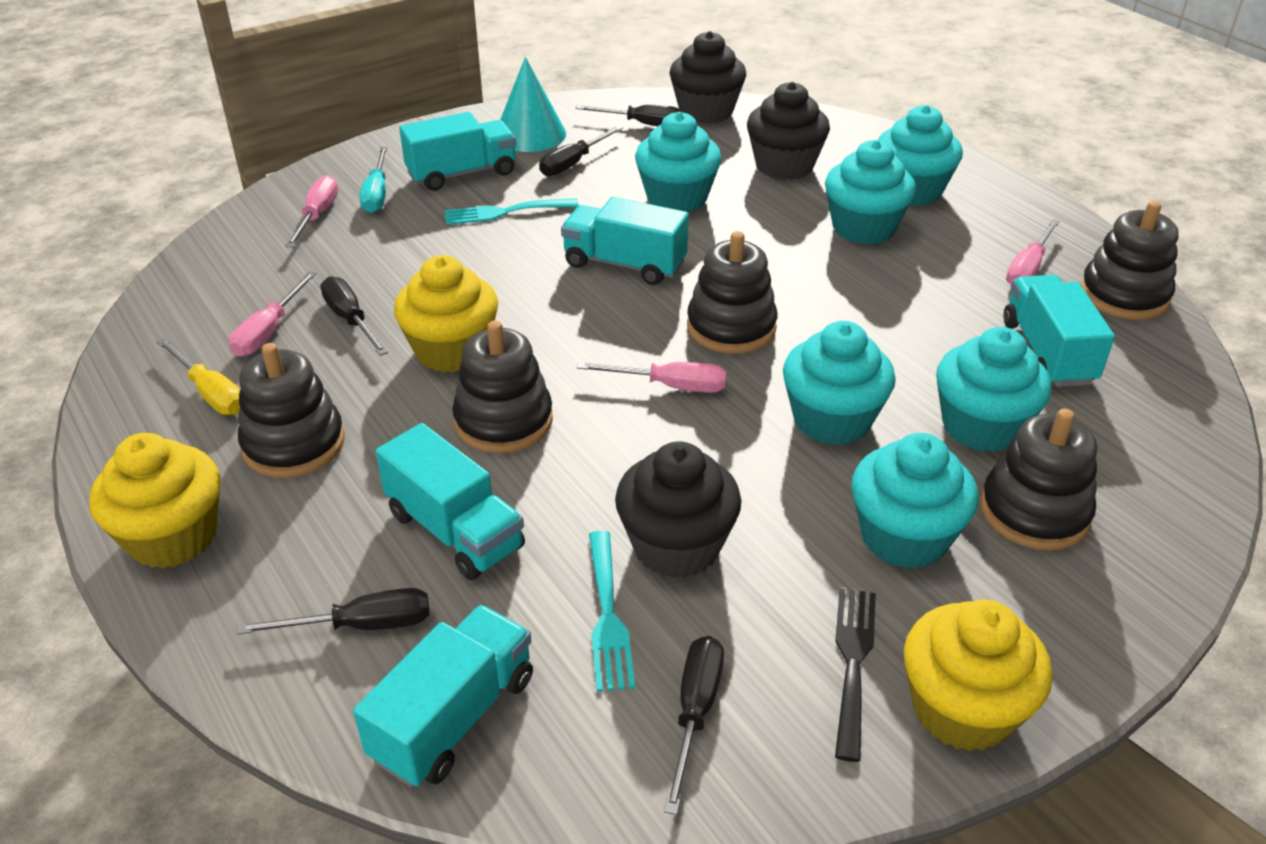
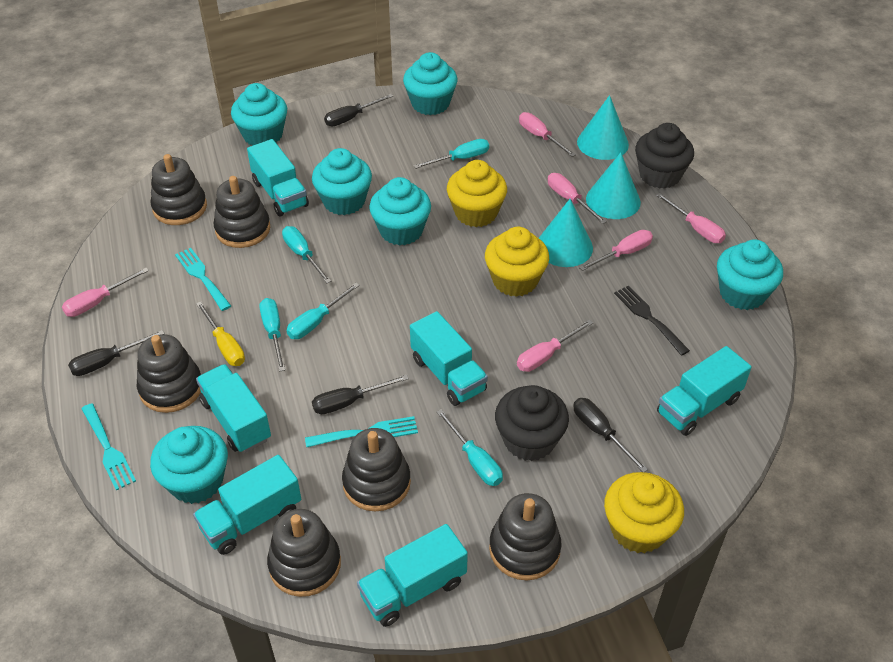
black cupcake: 3 -> 2
black screwdriver: 5 -> 4
black stacking toy: 5 -> 6
pink screwdriver: 4 -> 6
turquoise cone: 1 -> 3
turquoise fork: 2 -> 3
turquoise screwdriver: 1 -> 5
turquoise truck: 5 -> 6

